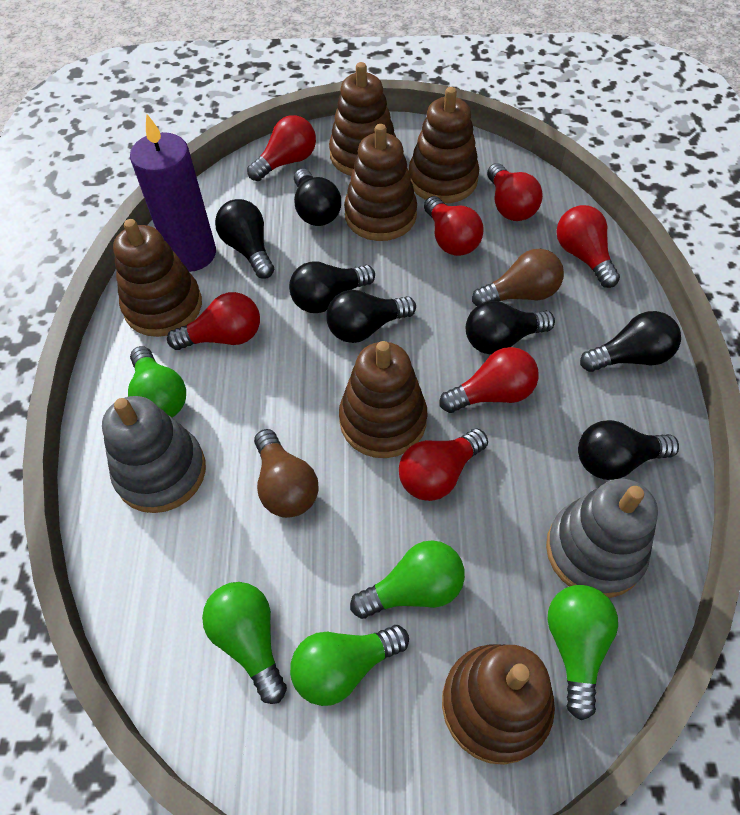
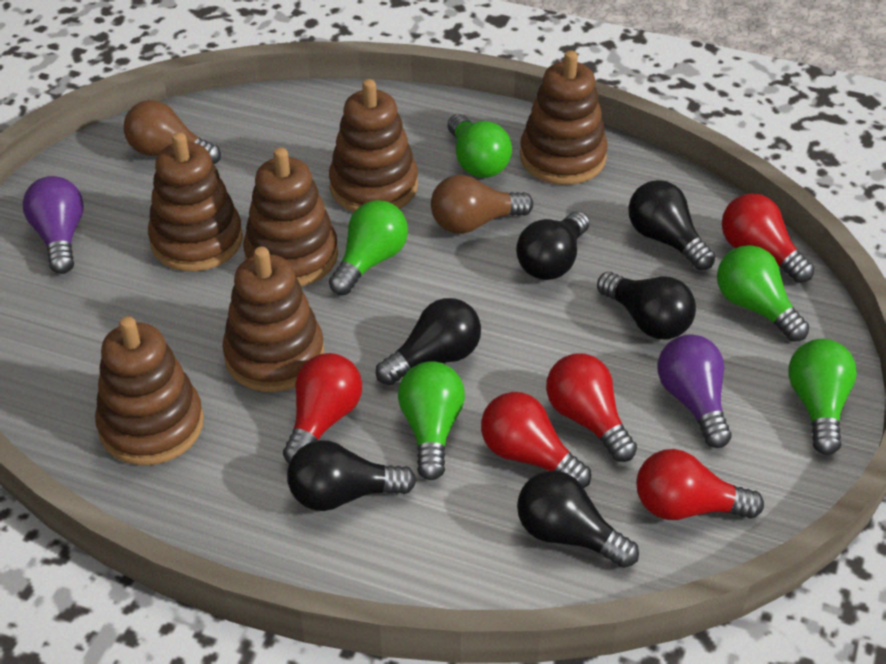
black light bulb: 7 -> 6
grey stacking toy: 2 -> 0
purple candle: 1 -> 0
purple light bulb: 0 -> 2
red light bulb: 7 -> 5

